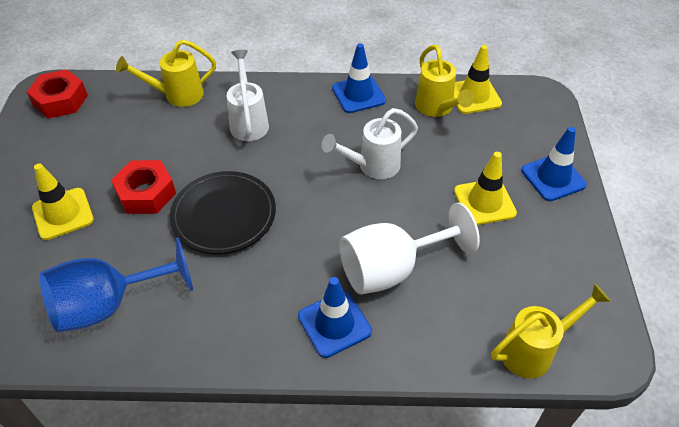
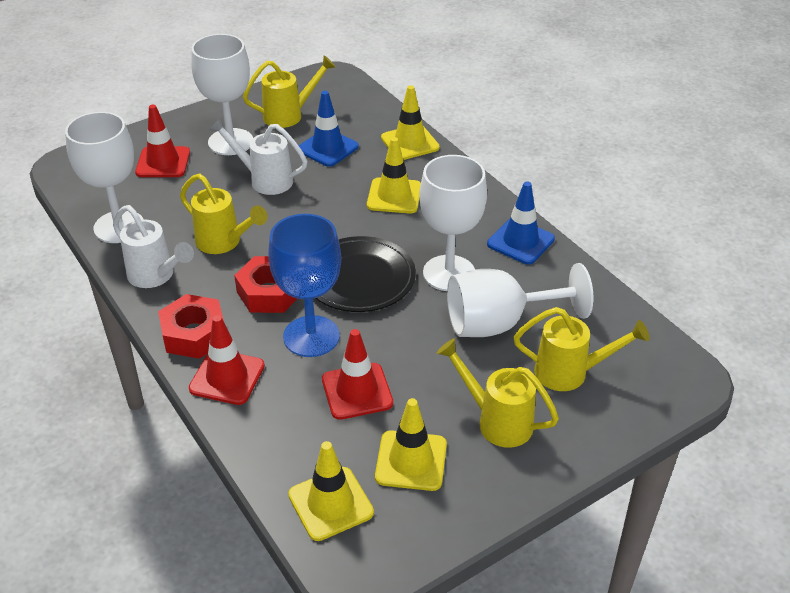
blue traffic cone: 3 -> 2
red traffic cone: 0 -> 3
white goblet: 1 -> 4
yellow traffic cone: 3 -> 4
yellow watering can: 3 -> 4

